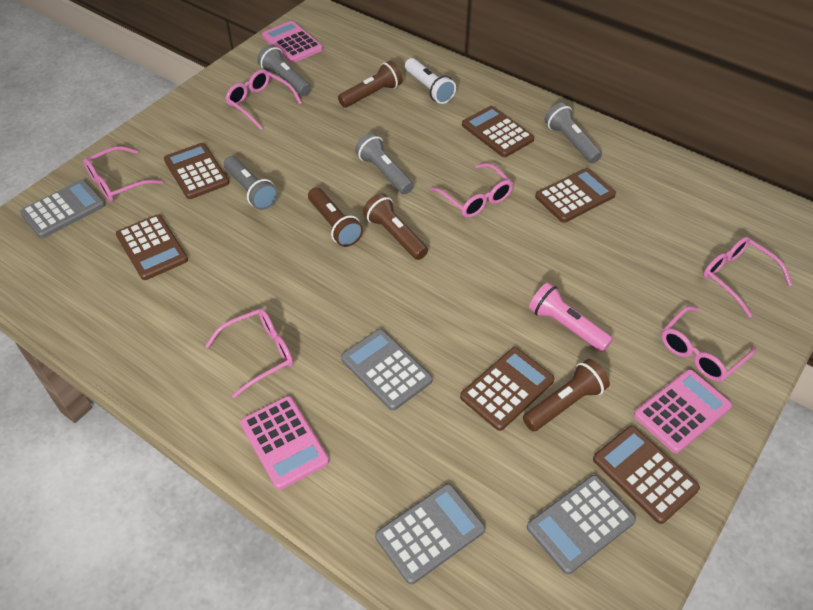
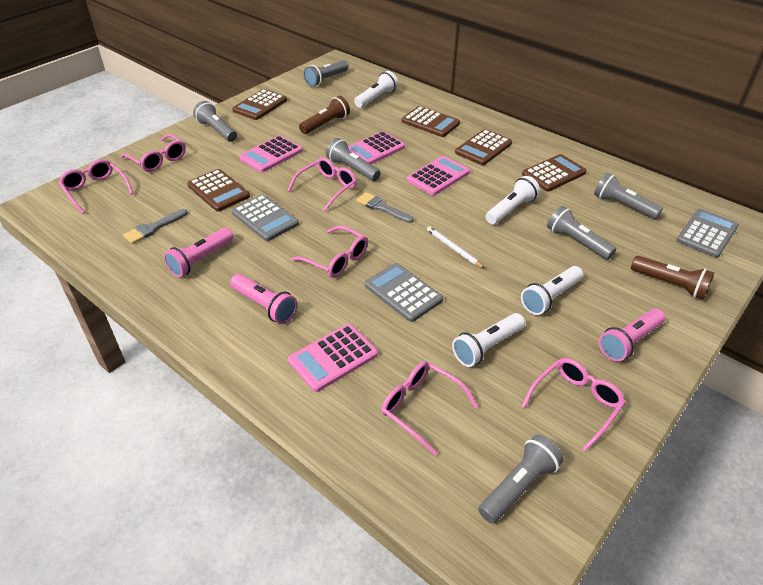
brown calculator: 6 -> 5
brown flashlight: 4 -> 2
grey brush: 0 -> 2
grey calculator: 4 -> 3
grey flashlight: 4 -> 6
pink calculator: 3 -> 4
pink flashlight: 1 -> 3
white flashlight: 1 -> 4
white pencil: 0 -> 1

